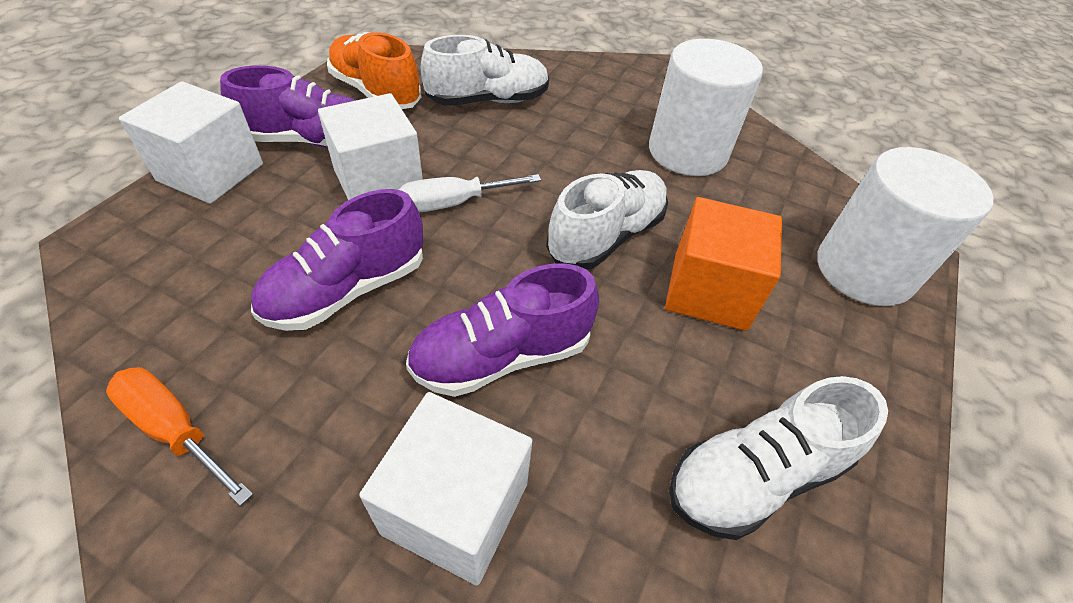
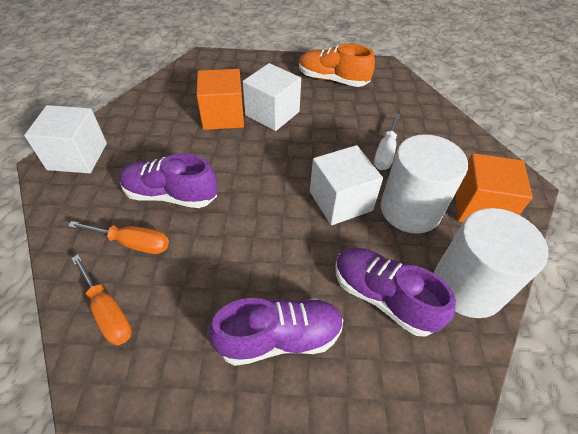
orange cube: 1 -> 2
orange screwdriver: 1 -> 2
white shoe: 3 -> 0

